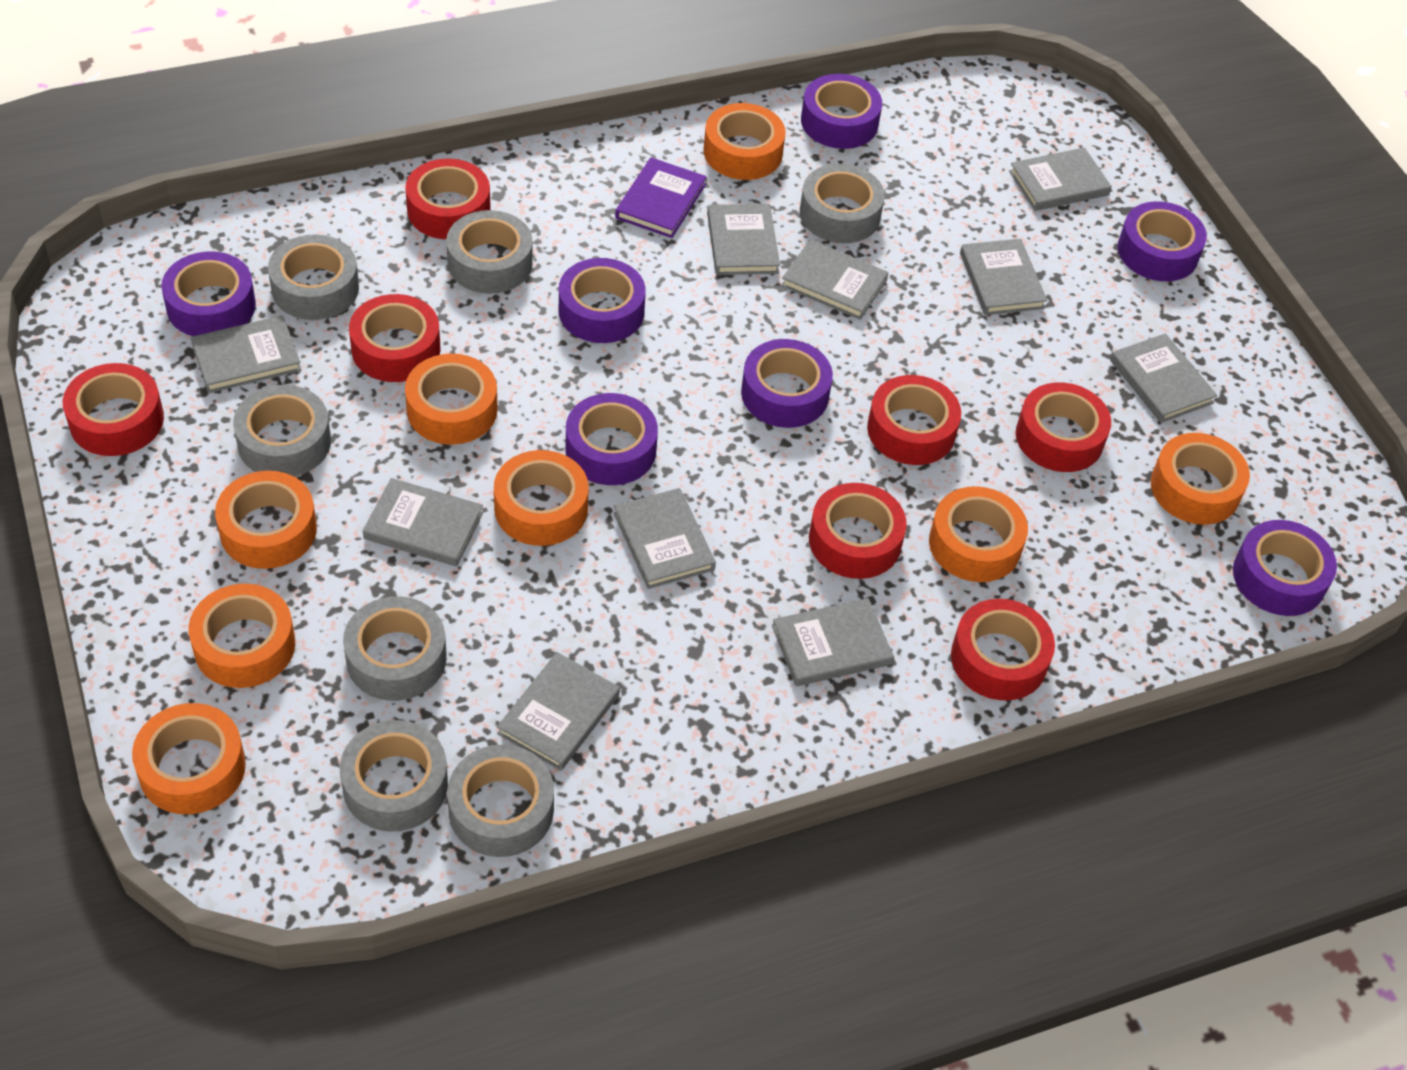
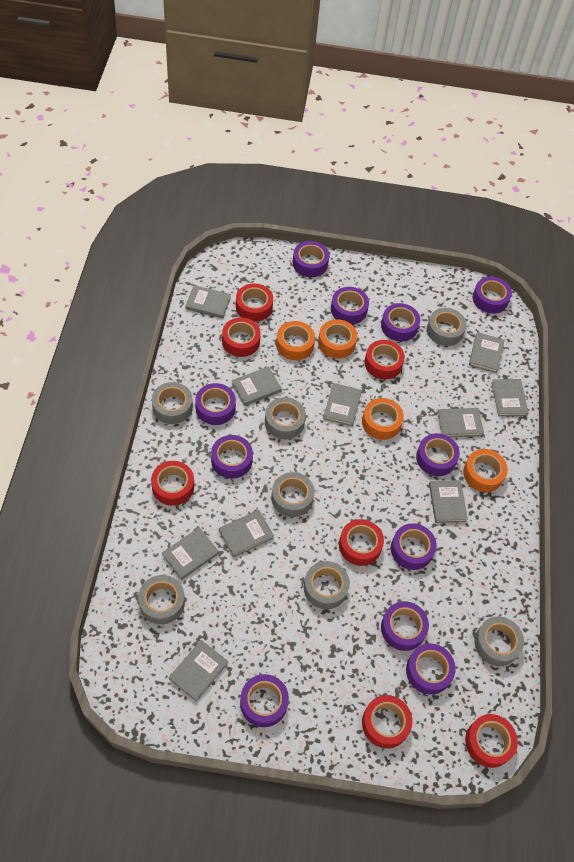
orange tape: 8 -> 4
purple book: 1 -> 0
purple tape: 7 -> 11

